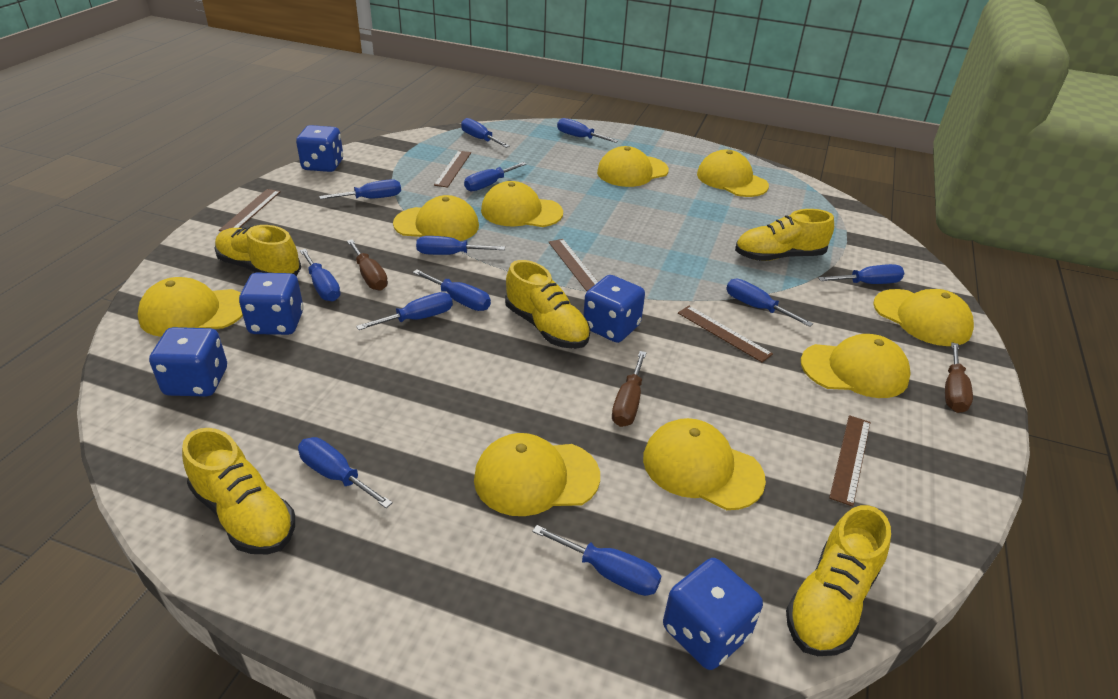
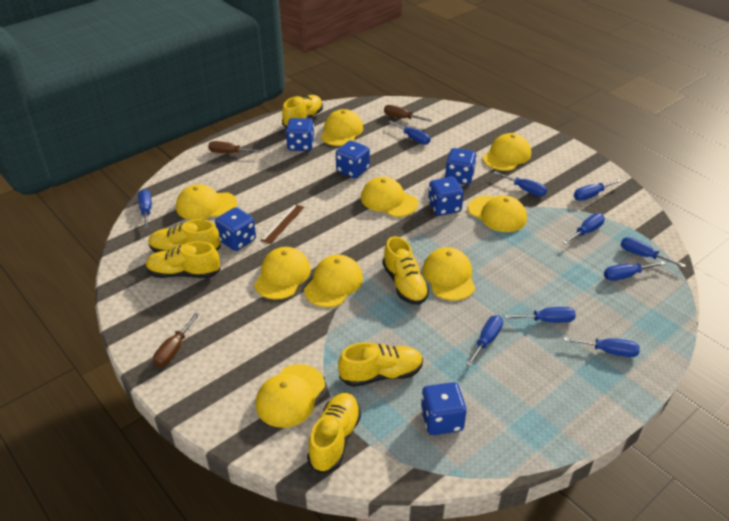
blue dice: 5 -> 6
blue screwdriver: 12 -> 10
brown ruler: 5 -> 1
yellow shoe: 5 -> 6

